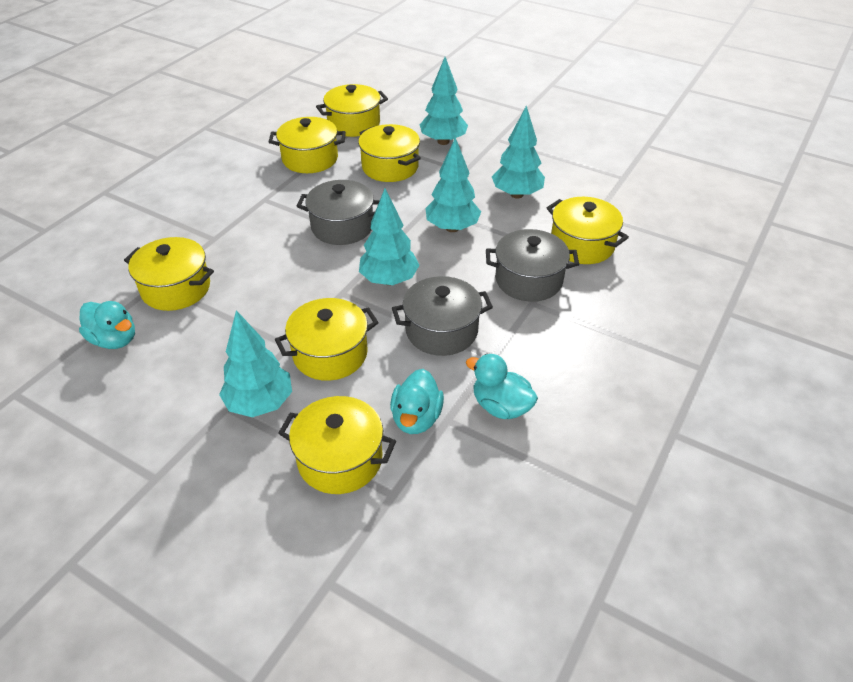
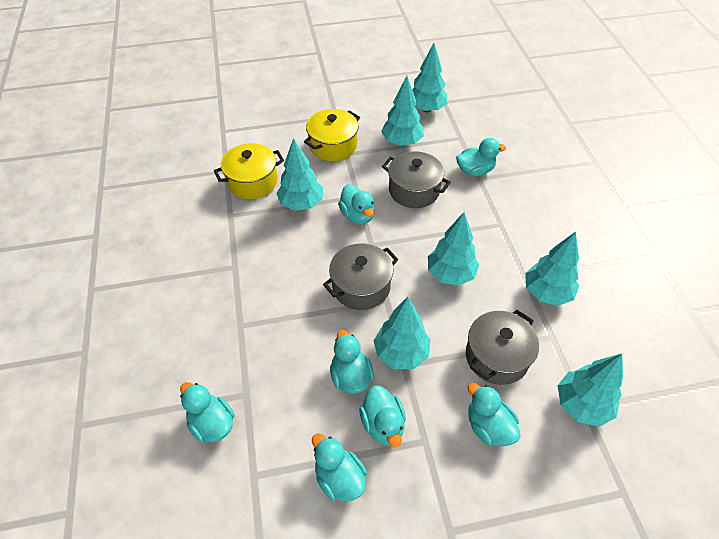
turquoise duck: 3 -> 7
turquoise tree: 5 -> 7
yellow pot: 7 -> 2

